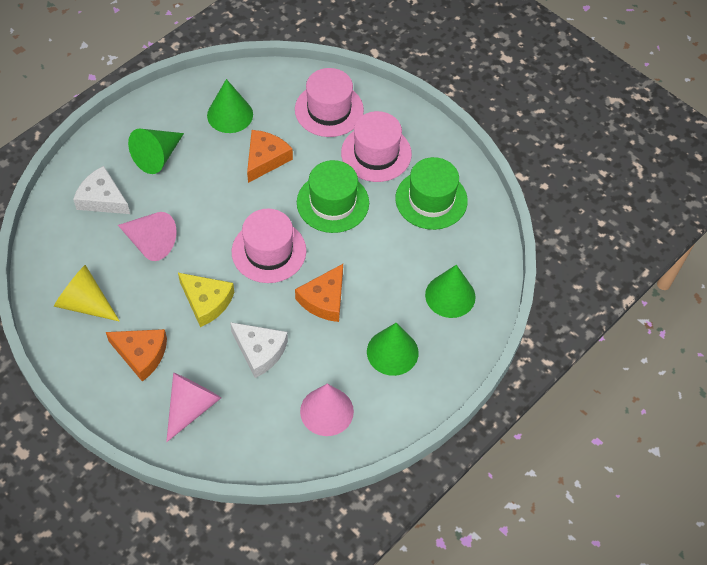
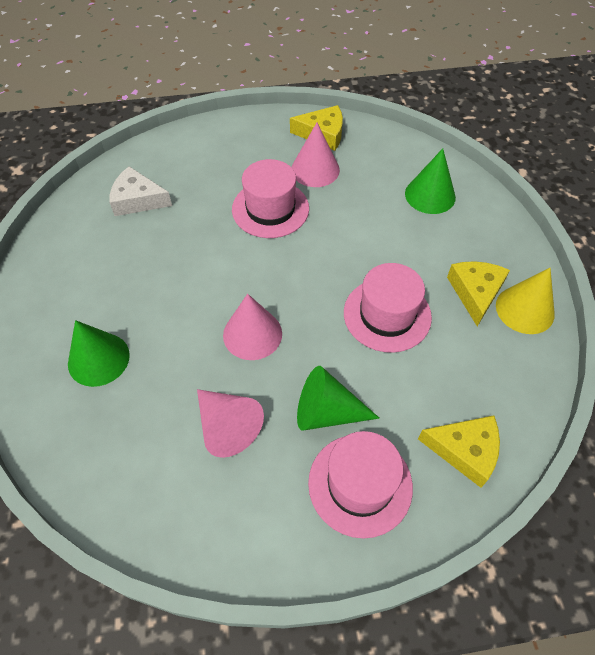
green cone: 4 -> 3
green hat: 2 -> 0
orange cheese: 3 -> 0
white cheese: 2 -> 1
yellow cheese: 1 -> 3

